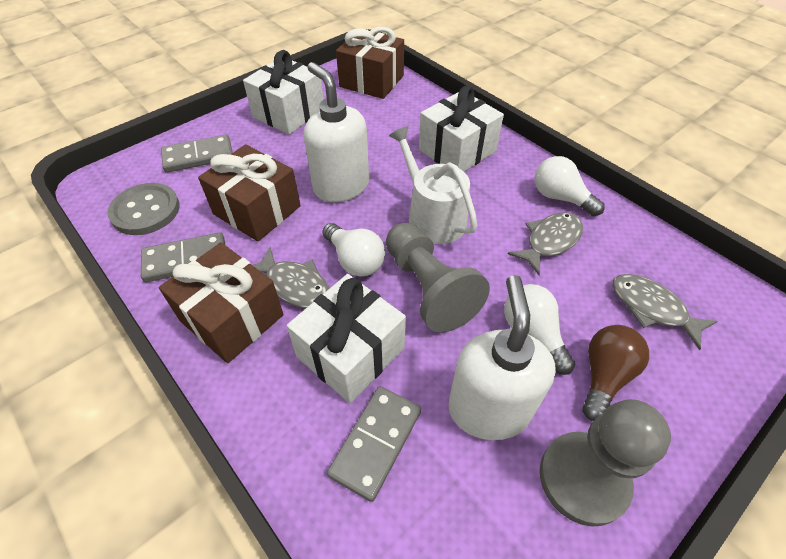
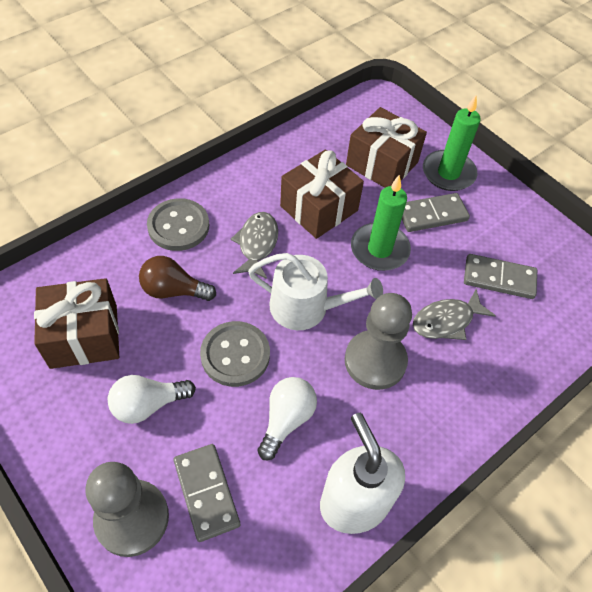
green candle: 0 -> 2
grey button: 1 -> 2
grey fish: 3 -> 2
white gift: 3 -> 0
white light bulb: 3 -> 2
white soap dispenser: 2 -> 1

